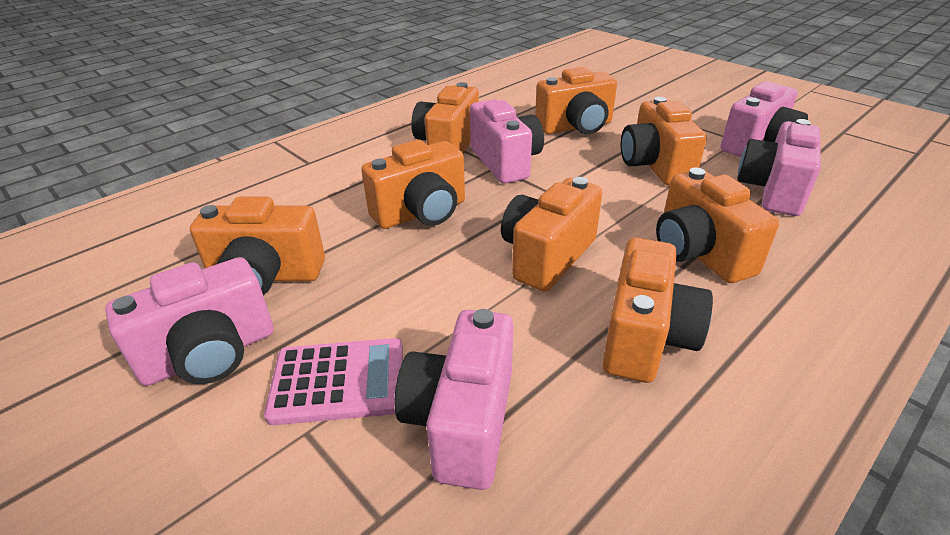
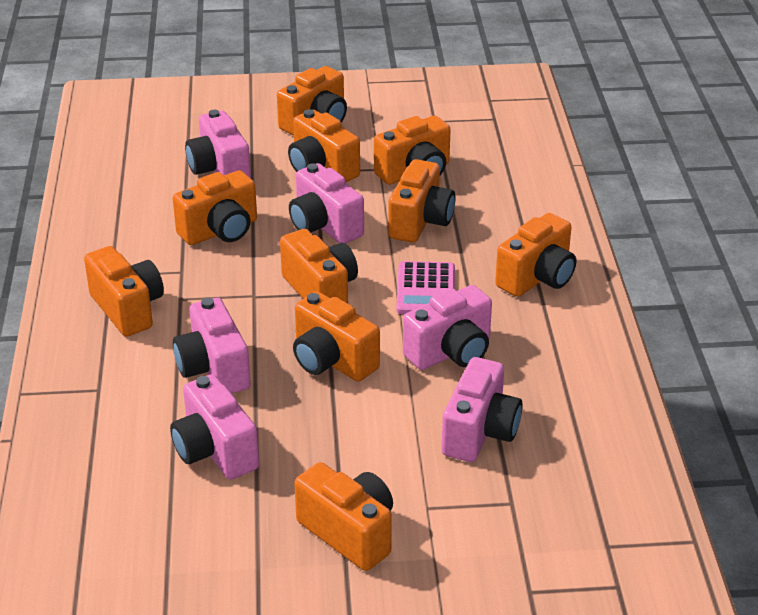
orange camera: 8 -> 10
pink camera: 5 -> 6

